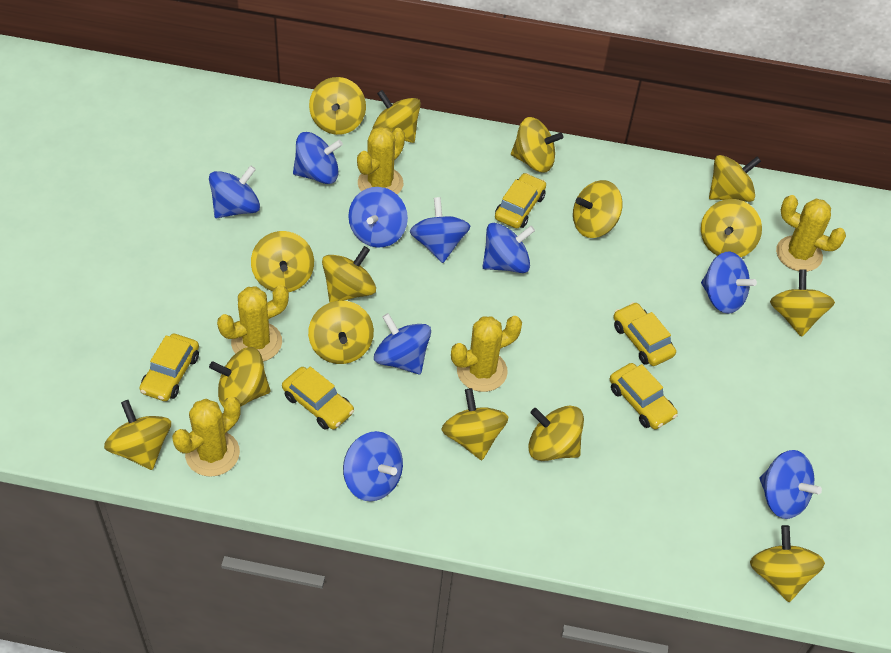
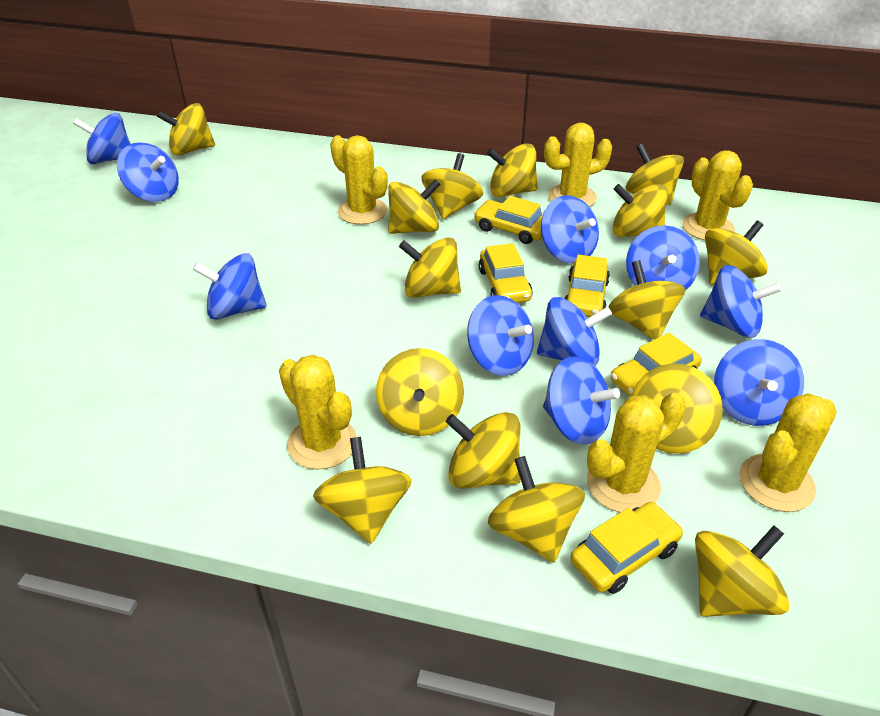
blue spinning top: 9 -> 10
yellow cactus: 5 -> 6

